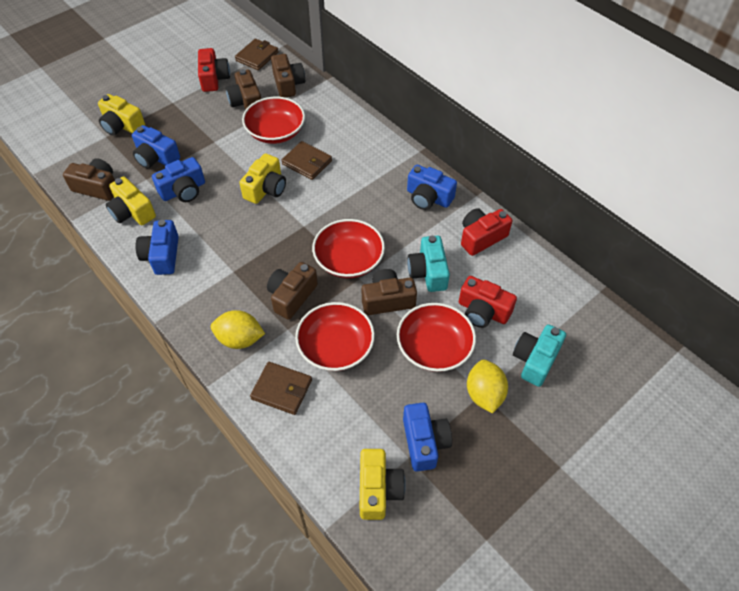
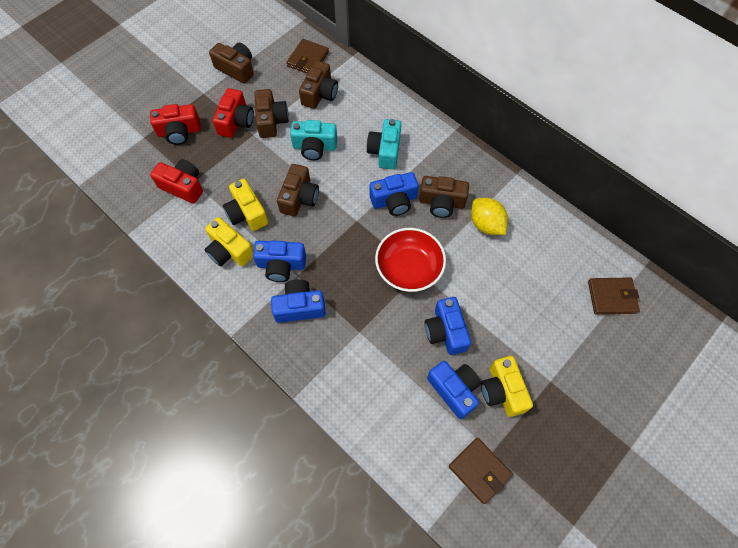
red bowl: 4 -> 1
yellow camera: 4 -> 3
yellow lemon: 2 -> 1

